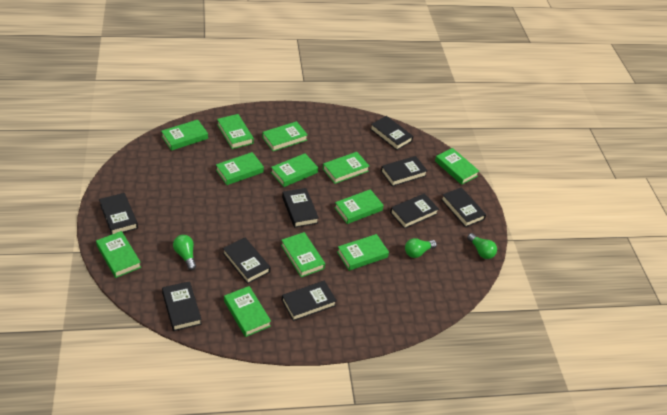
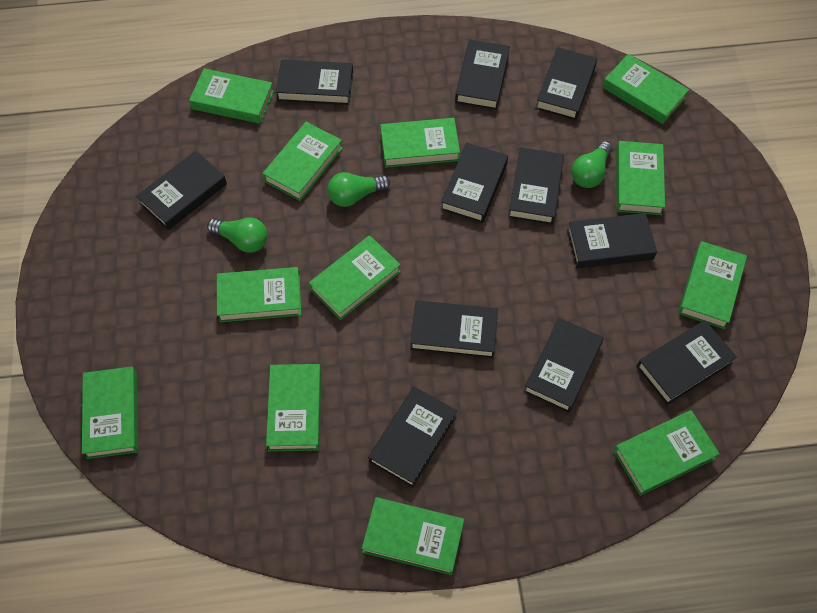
black book: 9 -> 11

